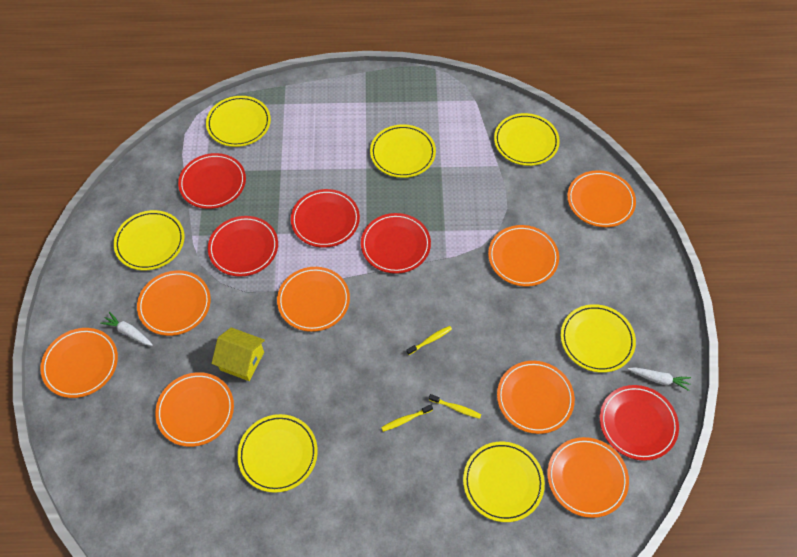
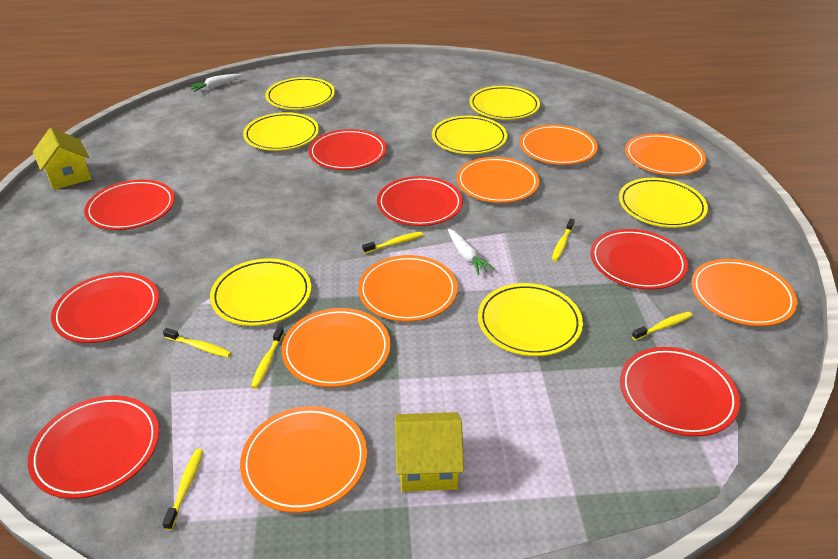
orange plate: 8 -> 7
red plate: 5 -> 7
yellow house: 1 -> 2
yellow toothbrush: 3 -> 6

